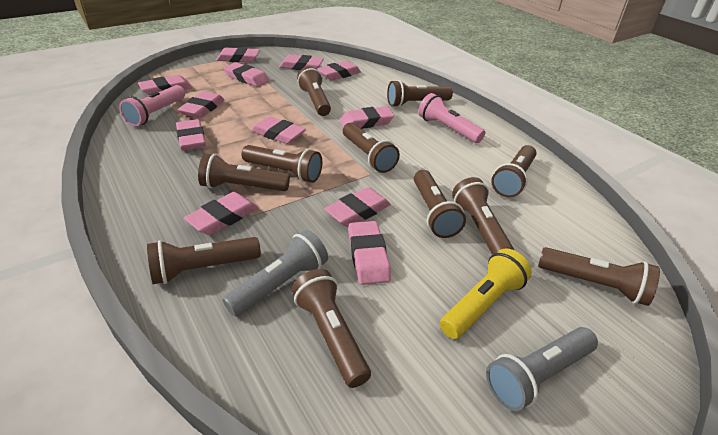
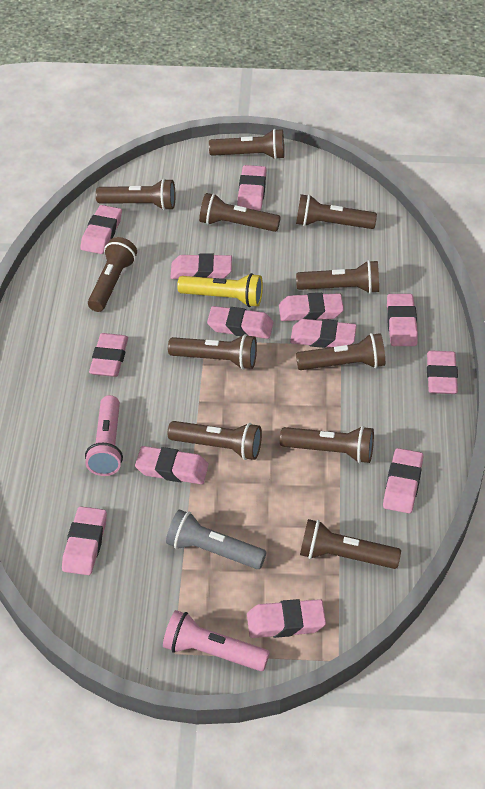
grey flashlight: 2 -> 1
pink eraser: 12 -> 13

